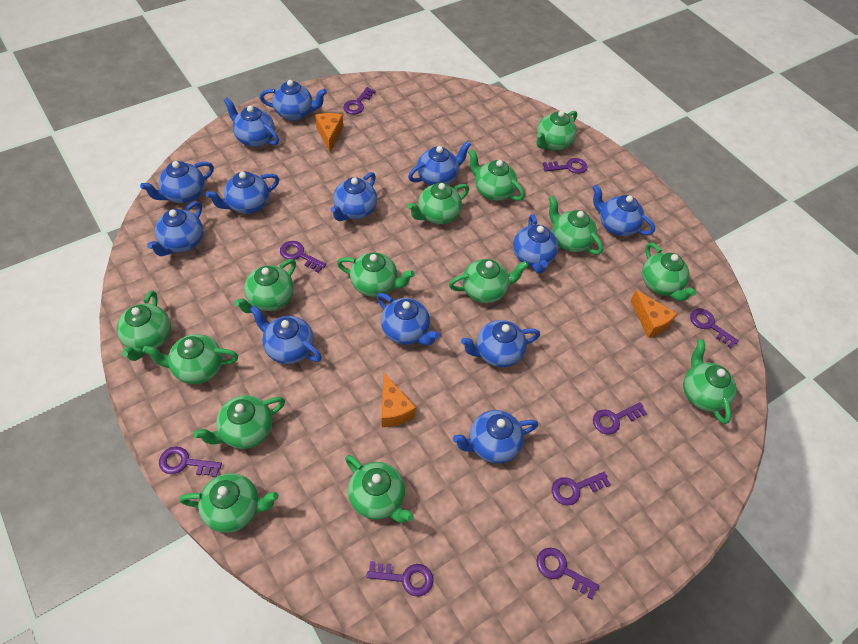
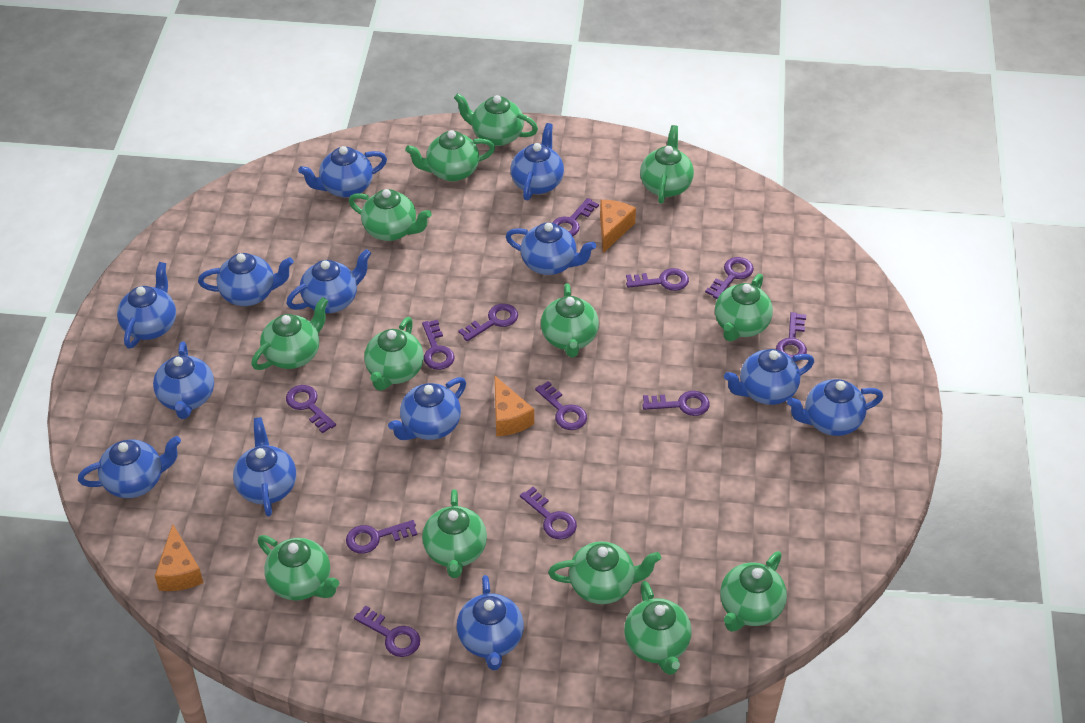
green teapot: 14 -> 13
purple key: 9 -> 12

